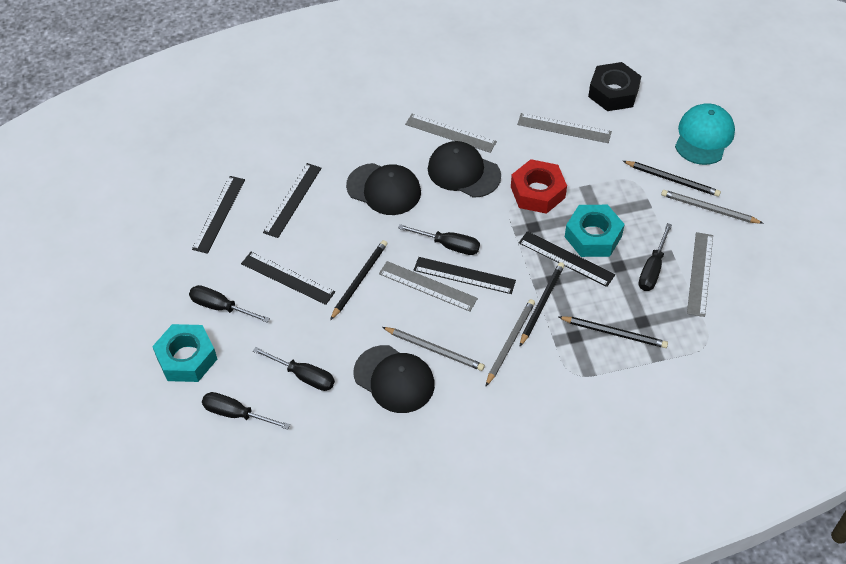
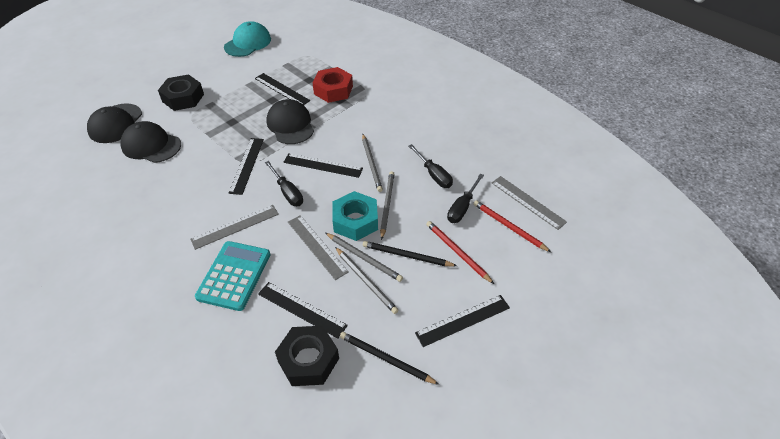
black nut: 1 -> 2
black pencil: 4 -> 2
black screwdriver: 5 -> 3
grey pencil: 3 -> 4
grey ruler: 4 -> 3
red pencil: 0 -> 2
turquoise calculator: 0 -> 1
turquoise nut: 2 -> 1

